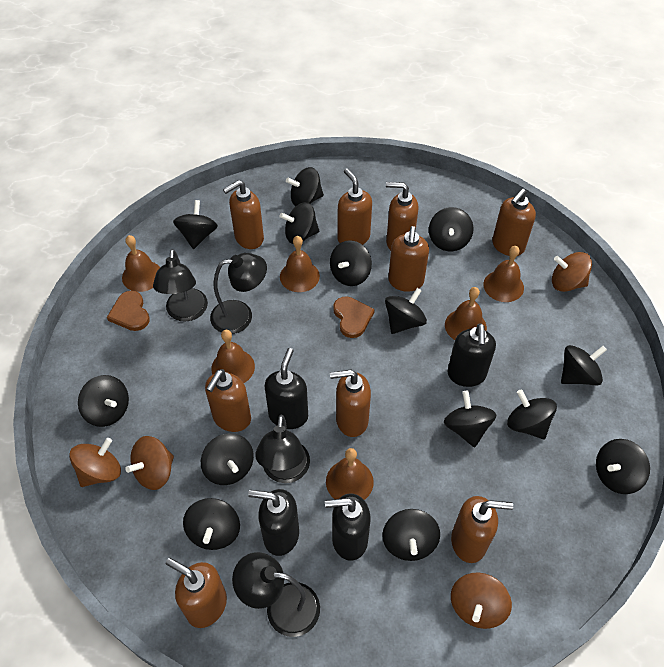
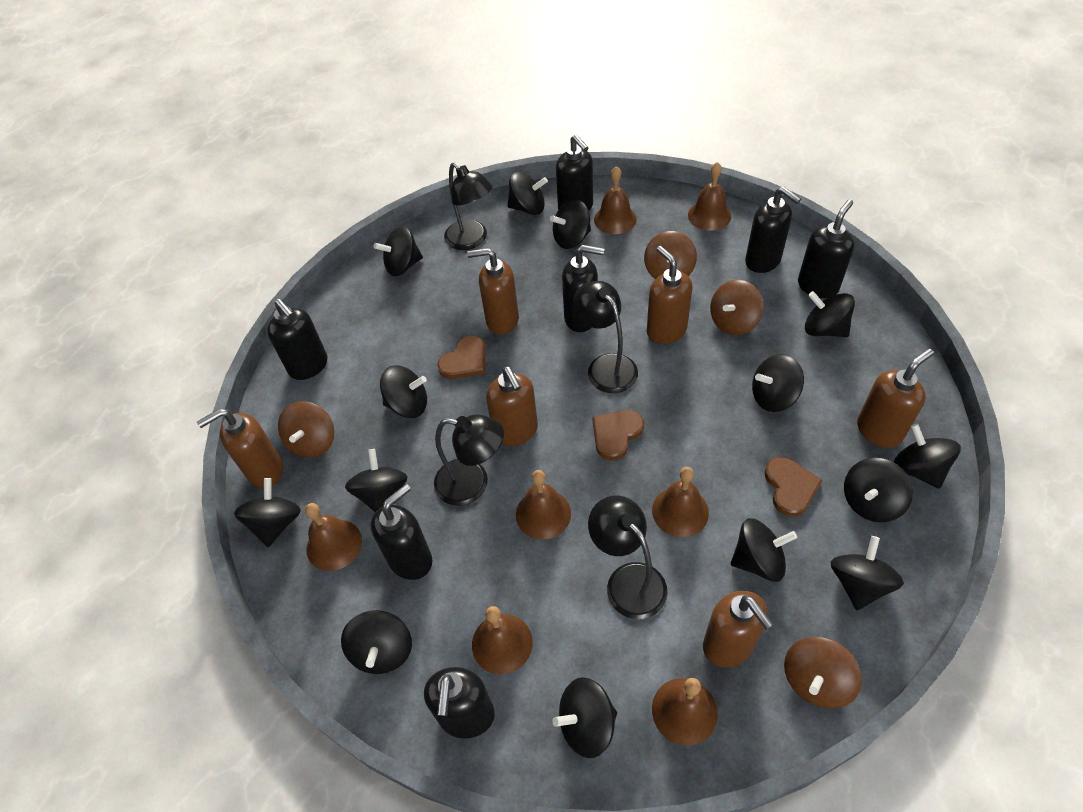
black soap dispenser: 4 -> 7
brown bell: 6 -> 7
brown heart: 2 -> 3
brown soap dispenser: 9 -> 6

